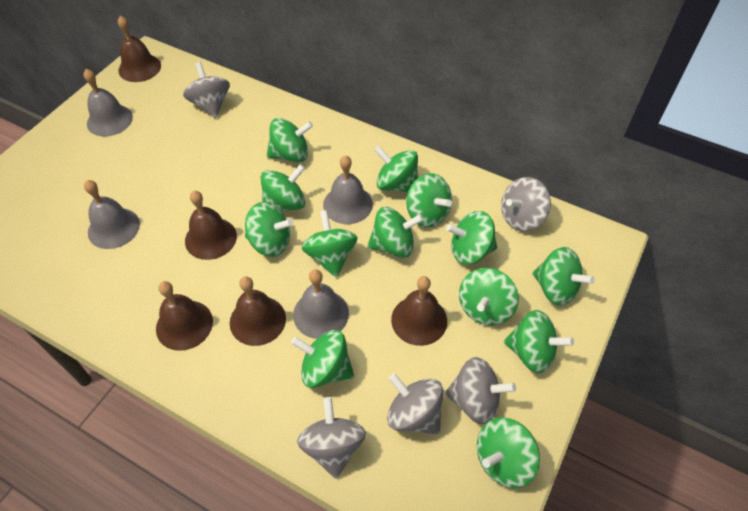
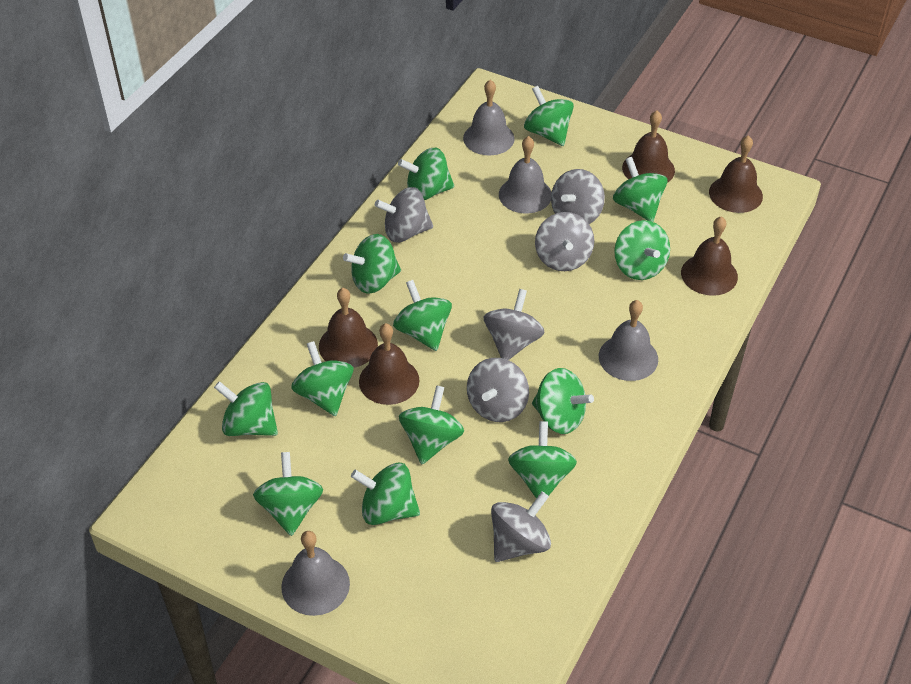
grey spinning top: 5 -> 6

